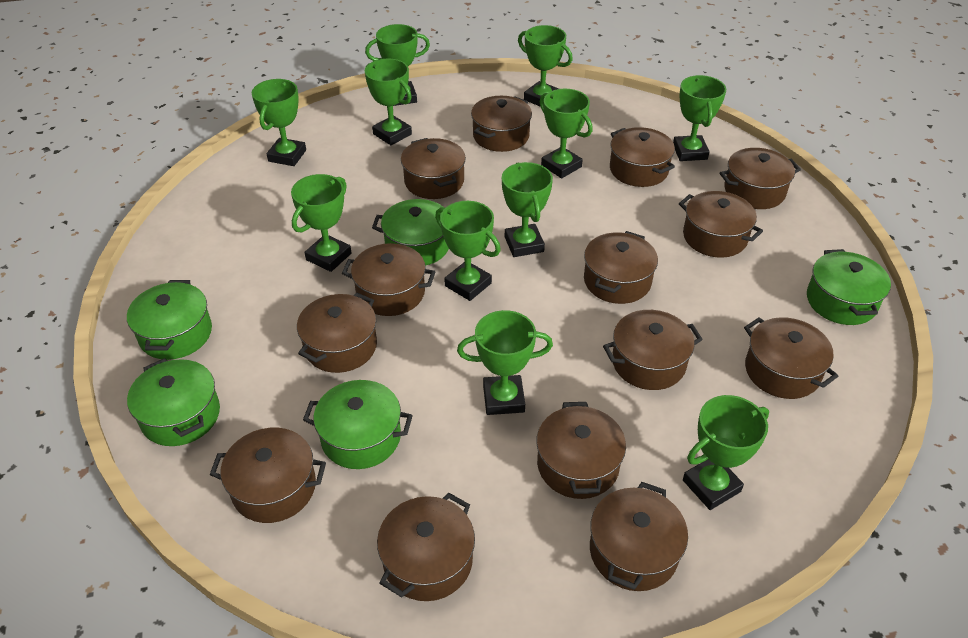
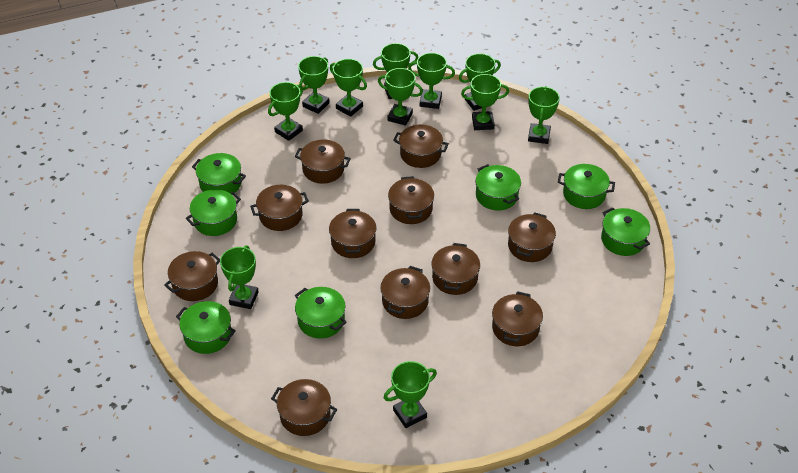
brown pot: 14 -> 11
green pot: 5 -> 7

